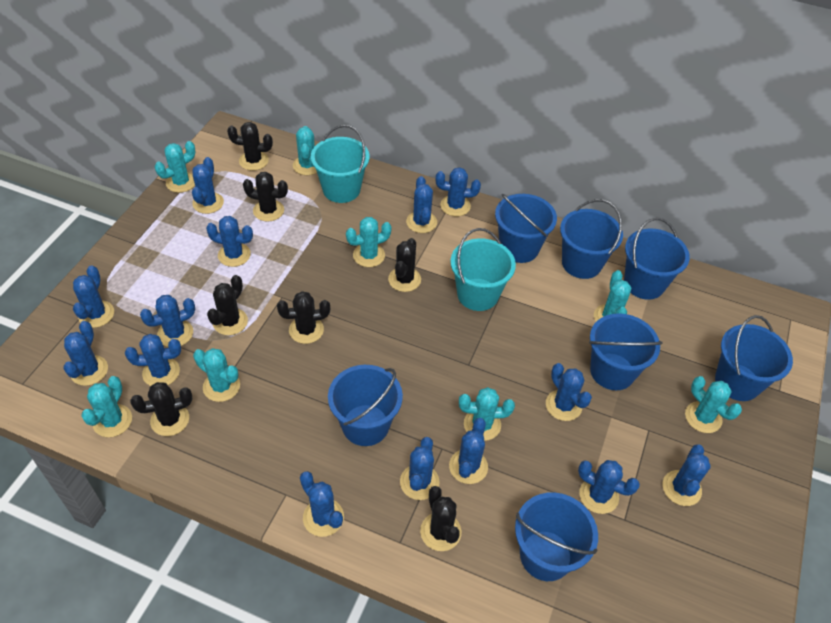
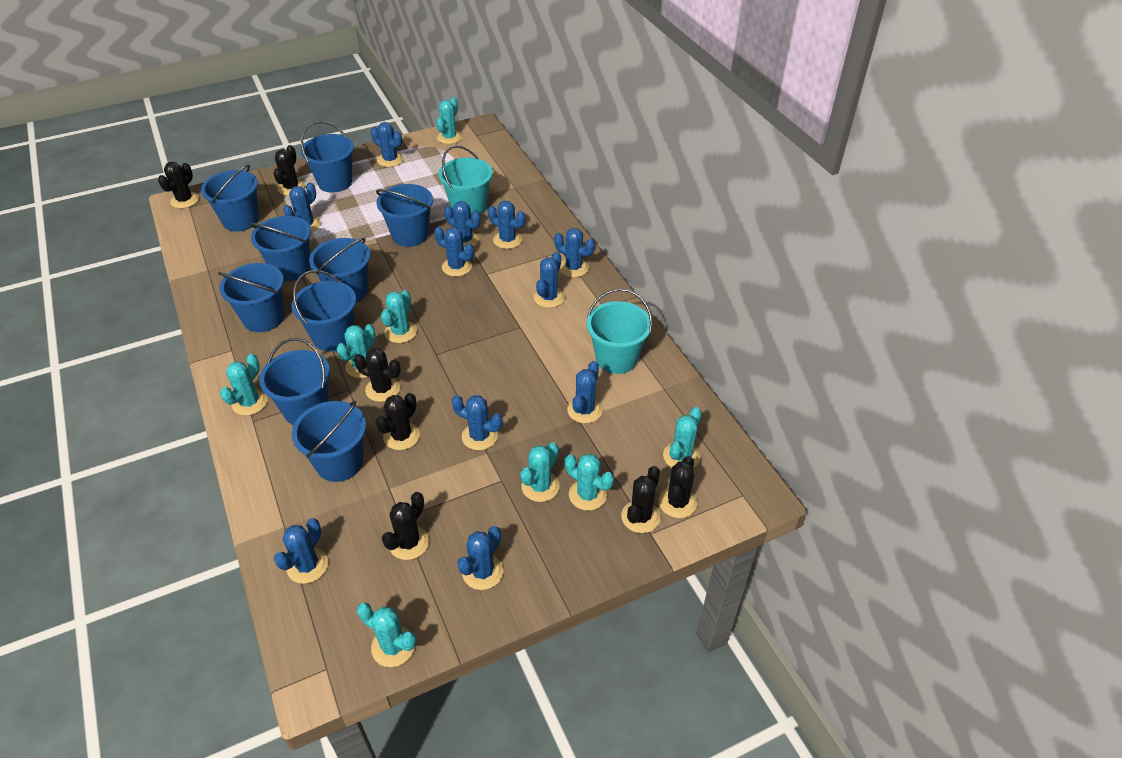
blue bucket: 7 -> 9
blue cactus: 14 -> 11

